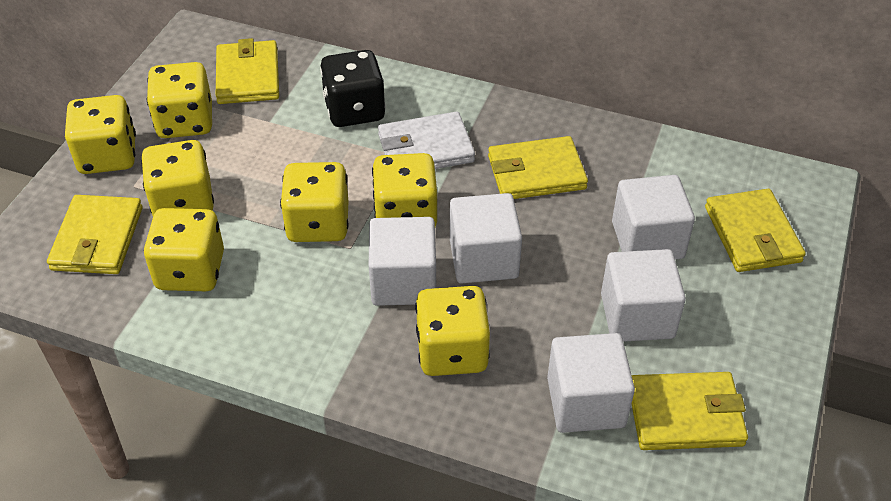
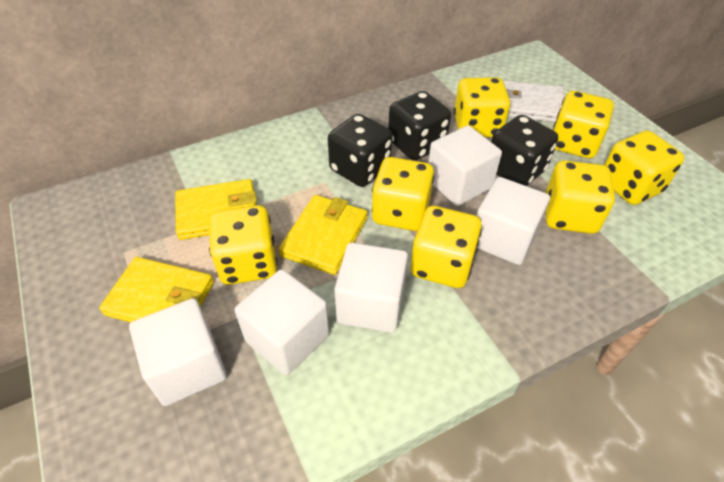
black dice: 1 -> 3
yellow wallet: 5 -> 3

